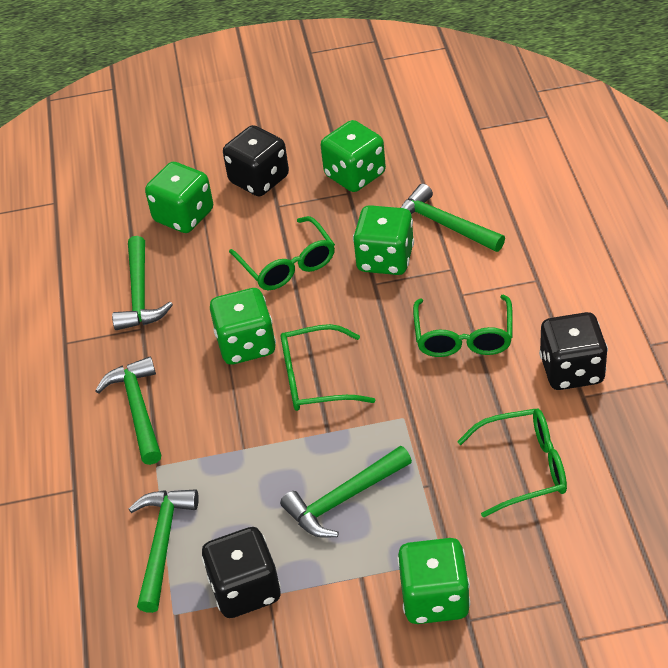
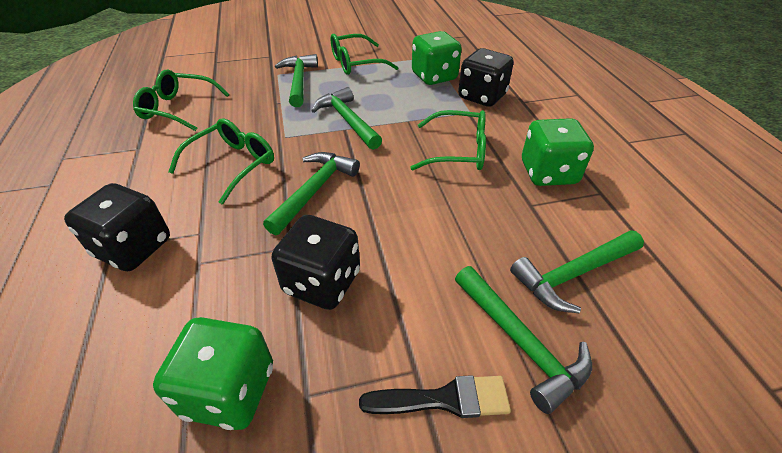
black brush: 0 -> 1
green dice: 5 -> 3

